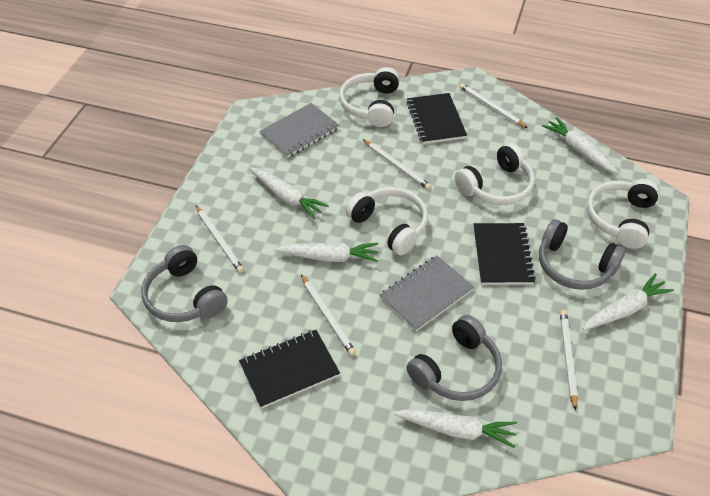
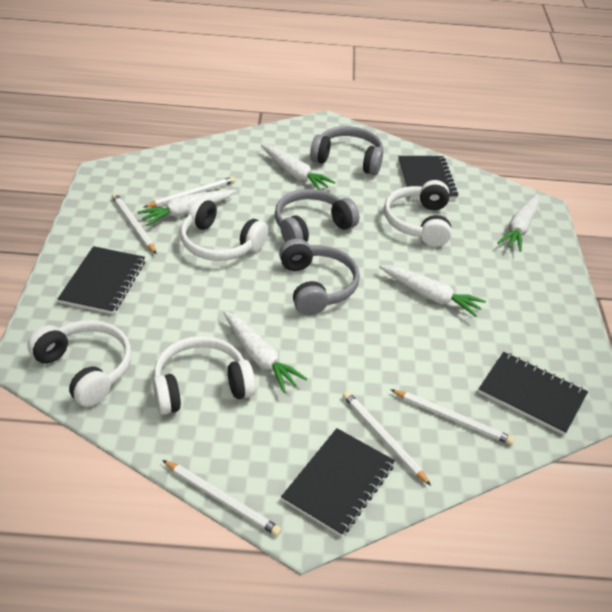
black notebook: 3 -> 4
grey notebook: 2 -> 0

